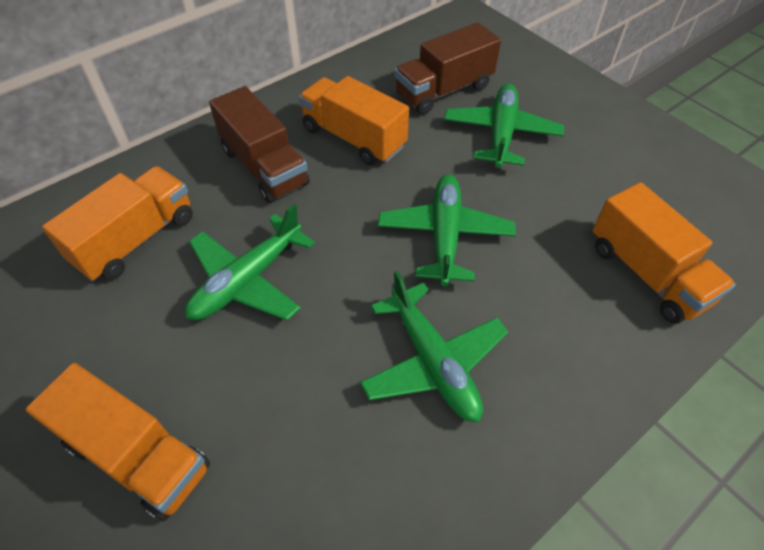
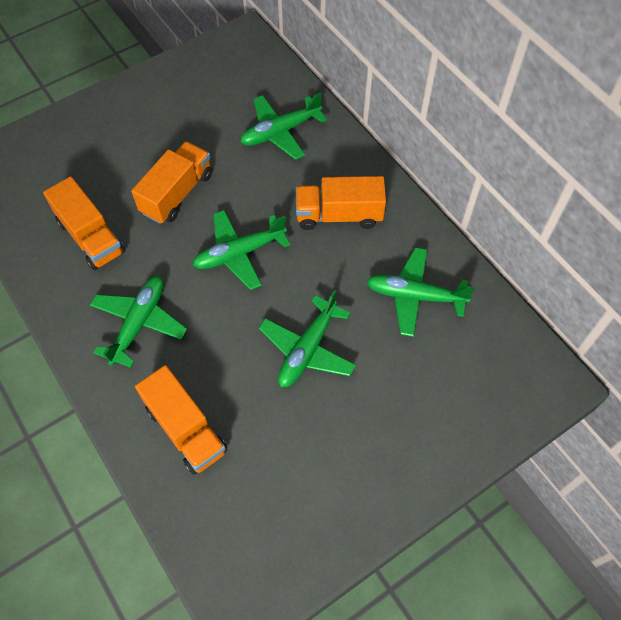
brown truck: 2 -> 0
green plane: 4 -> 5

